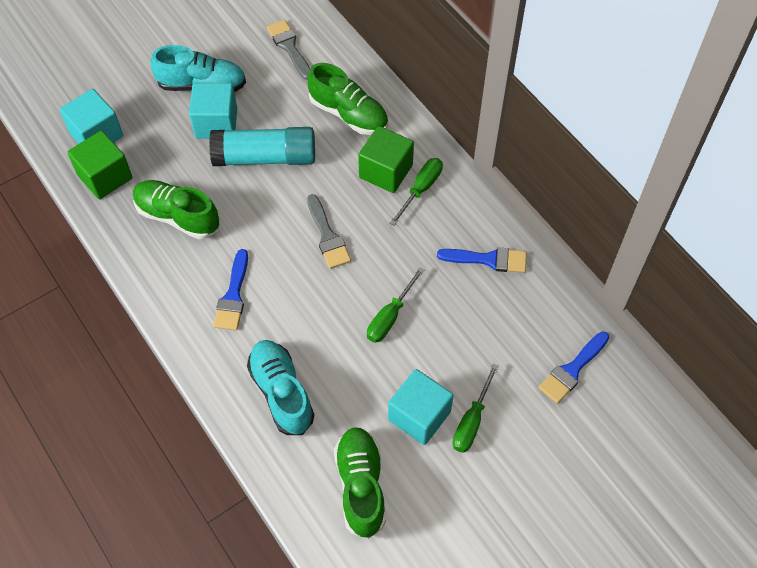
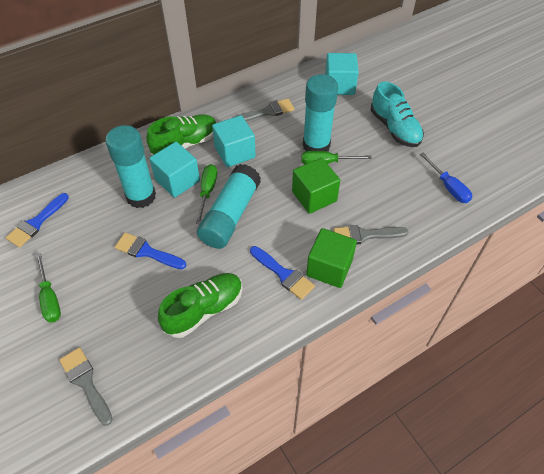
blue screwdriver: 0 -> 1
green shoe: 3 -> 2
grey brush: 2 -> 3
turquoise glue stick: 1 -> 3
turquoise shoe: 2 -> 1

